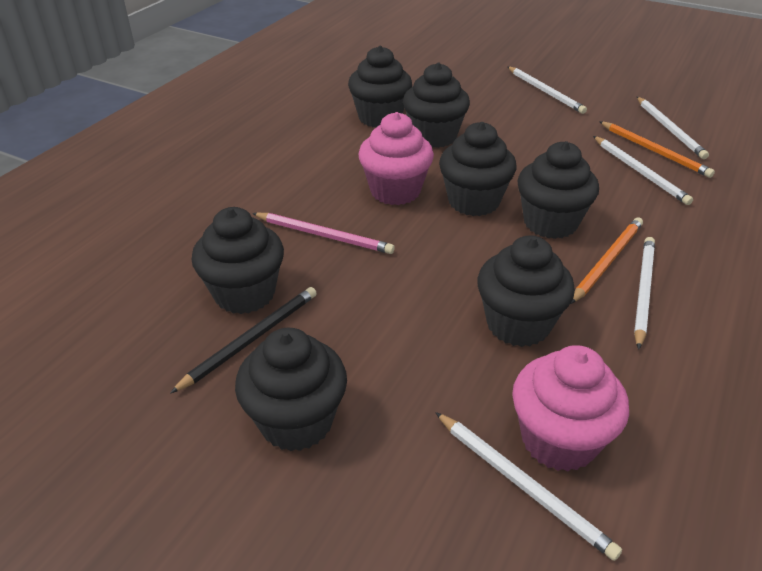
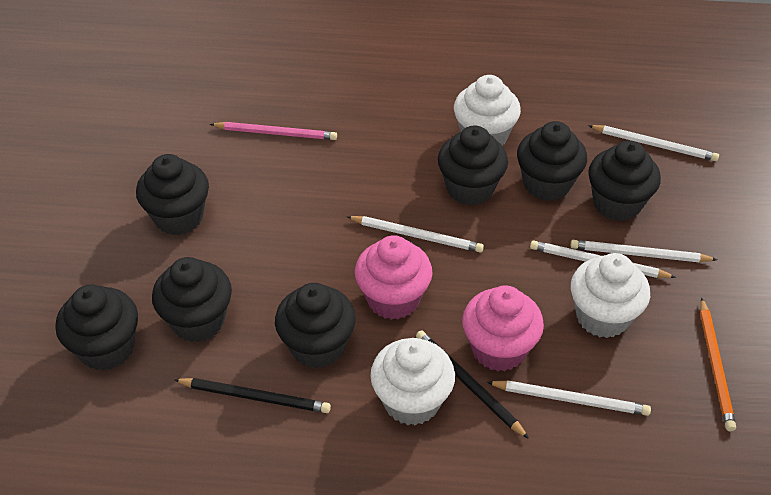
black pencil: 1 -> 2
orange pencil: 2 -> 1
white cupcake: 0 -> 3

